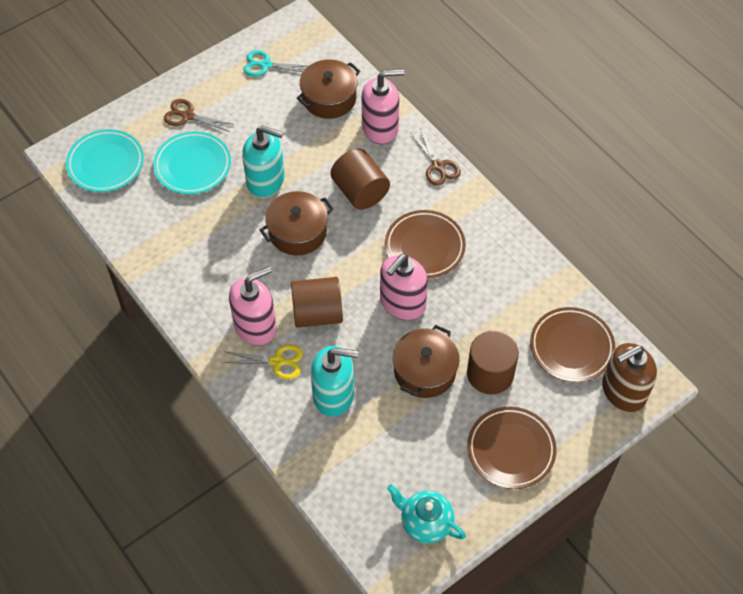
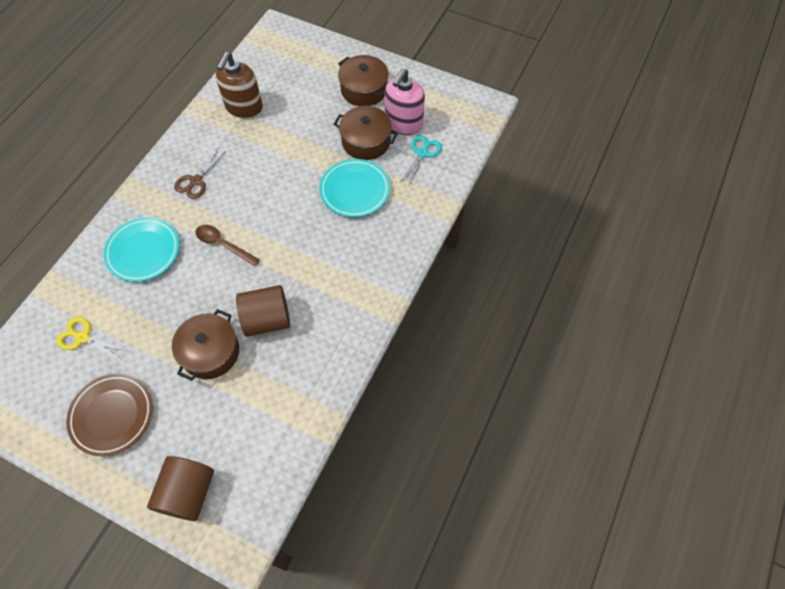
brown cylinder: 3 -> 2
brown plate: 3 -> 1
brown scissors: 2 -> 1
brown spoon: 0 -> 1
pink soap dispenser: 3 -> 1
turquoise soap dispenser: 2 -> 0
turquoise teapot: 1 -> 0

